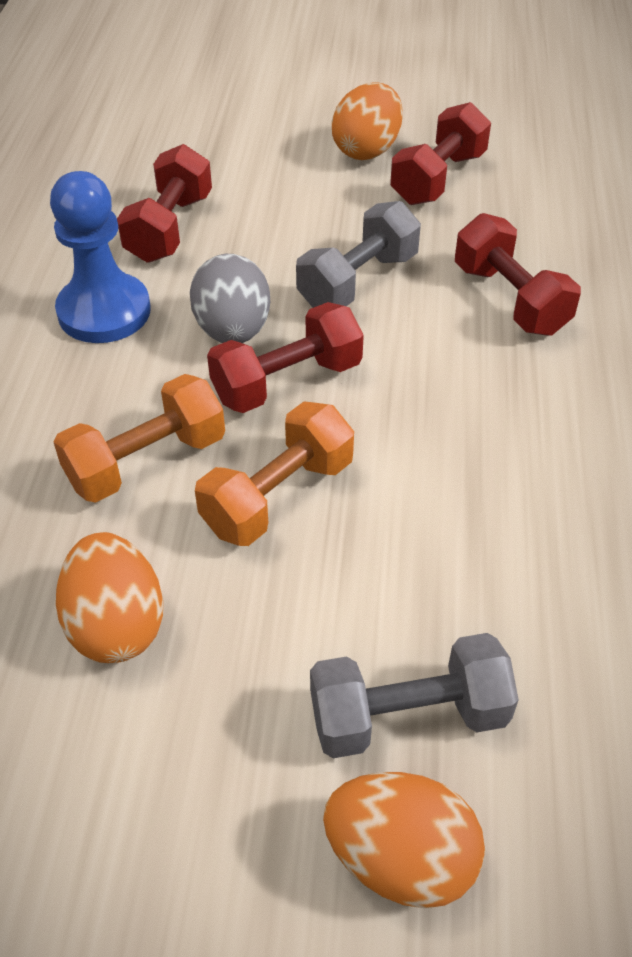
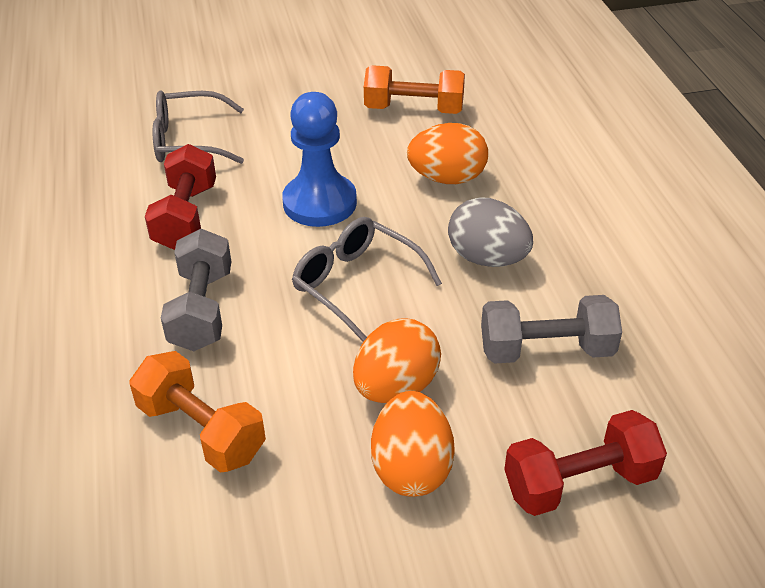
grey glasses: 0 -> 2
red dumbbell: 4 -> 2

